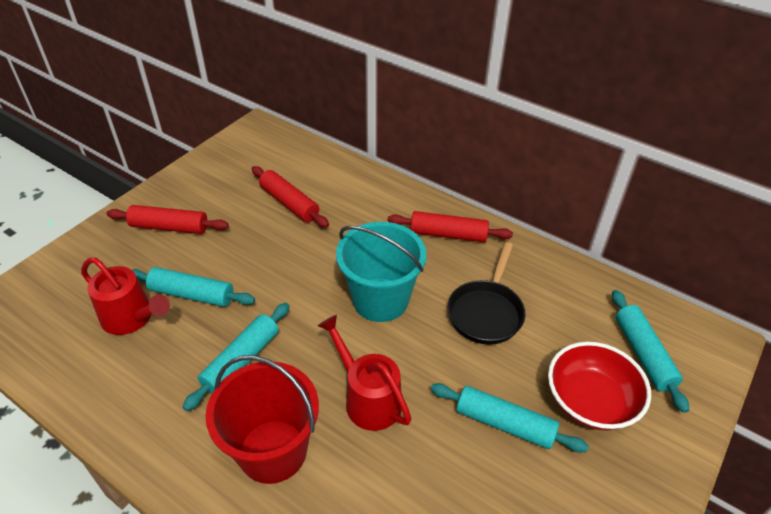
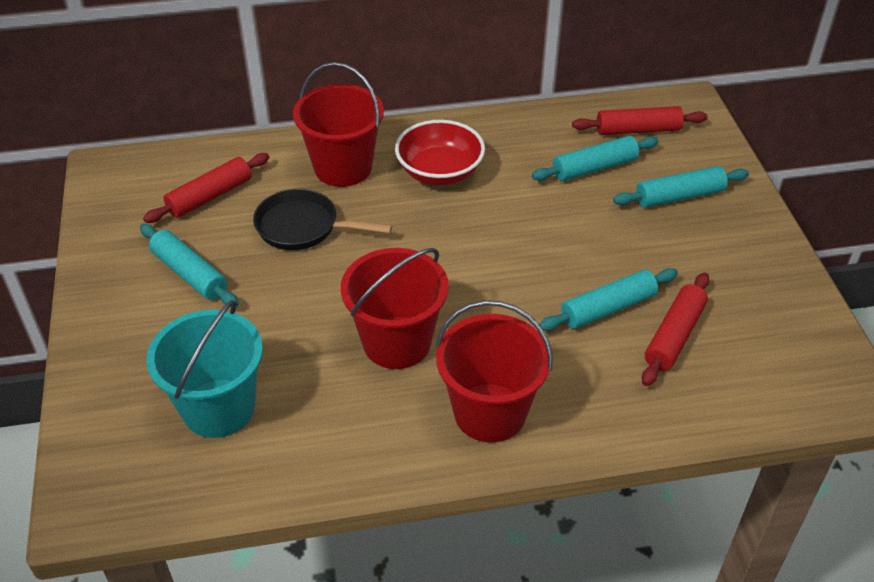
red bucket: 1 -> 3
red watering can: 2 -> 0

